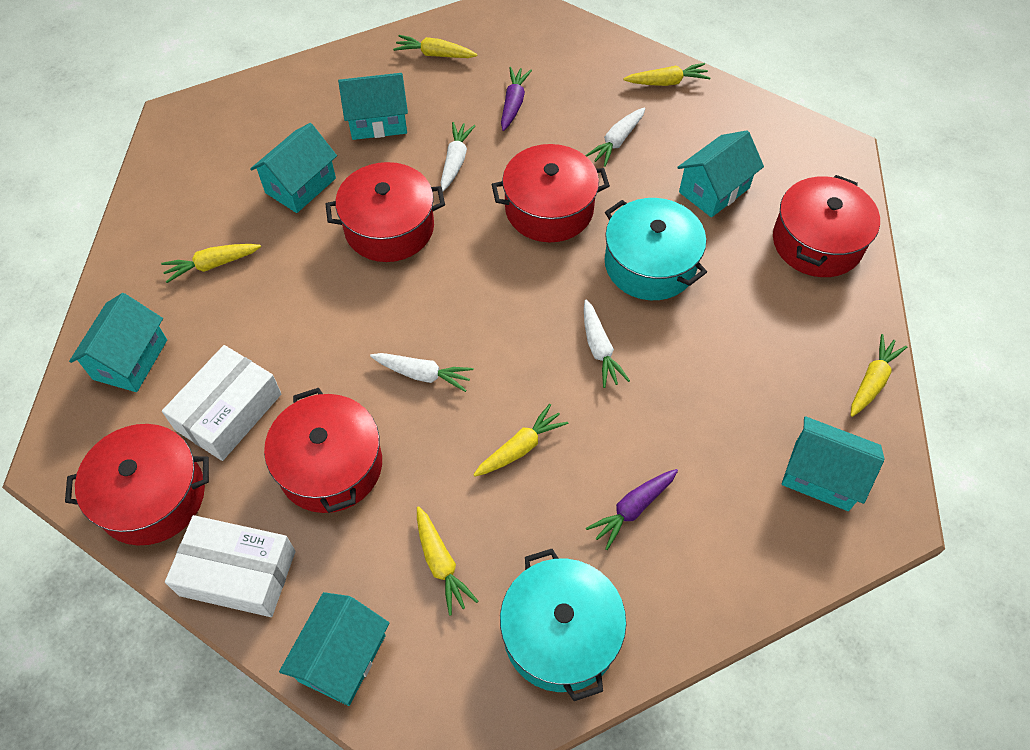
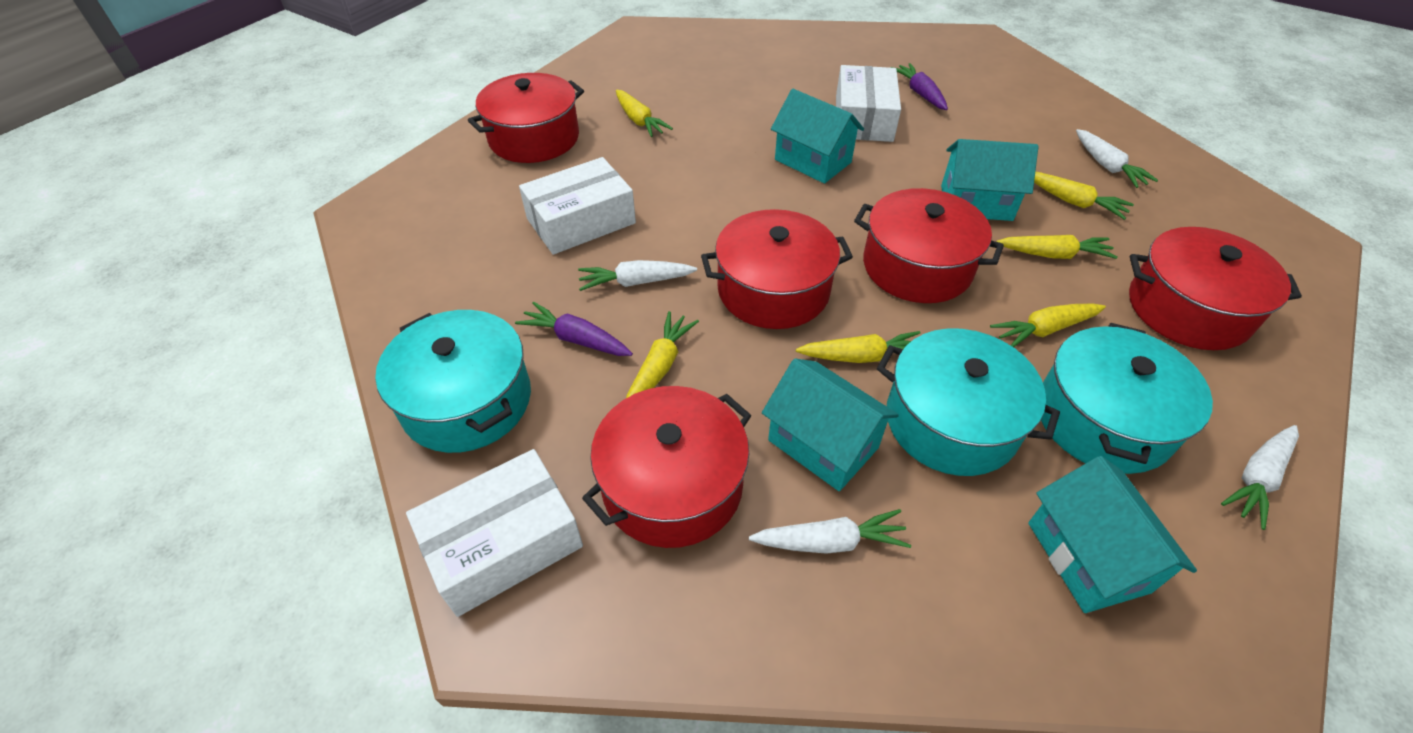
turquoise house: 6 -> 4
turquoise pot: 2 -> 3
white box: 2 -> 3

